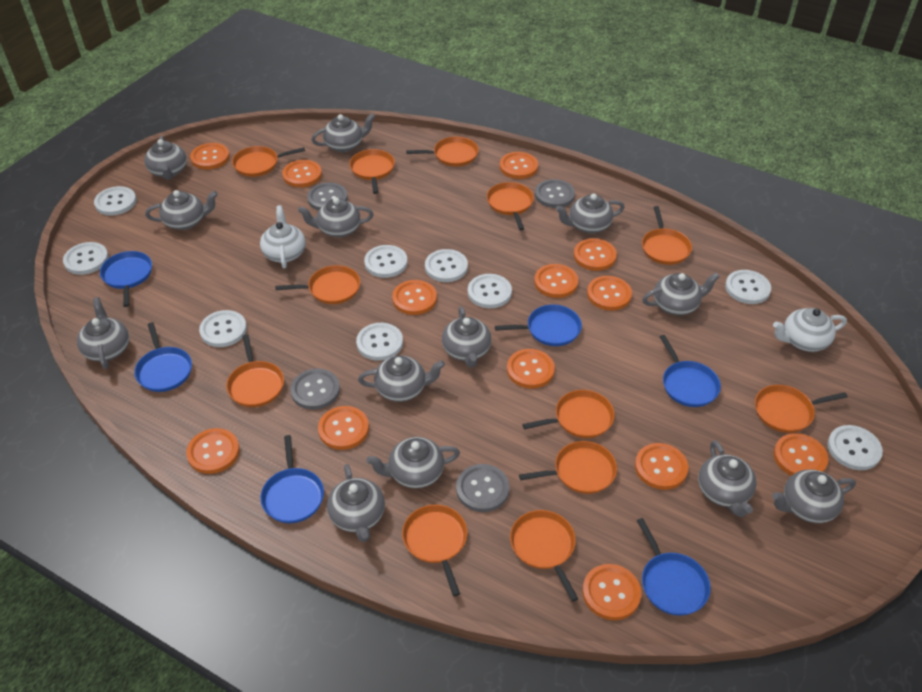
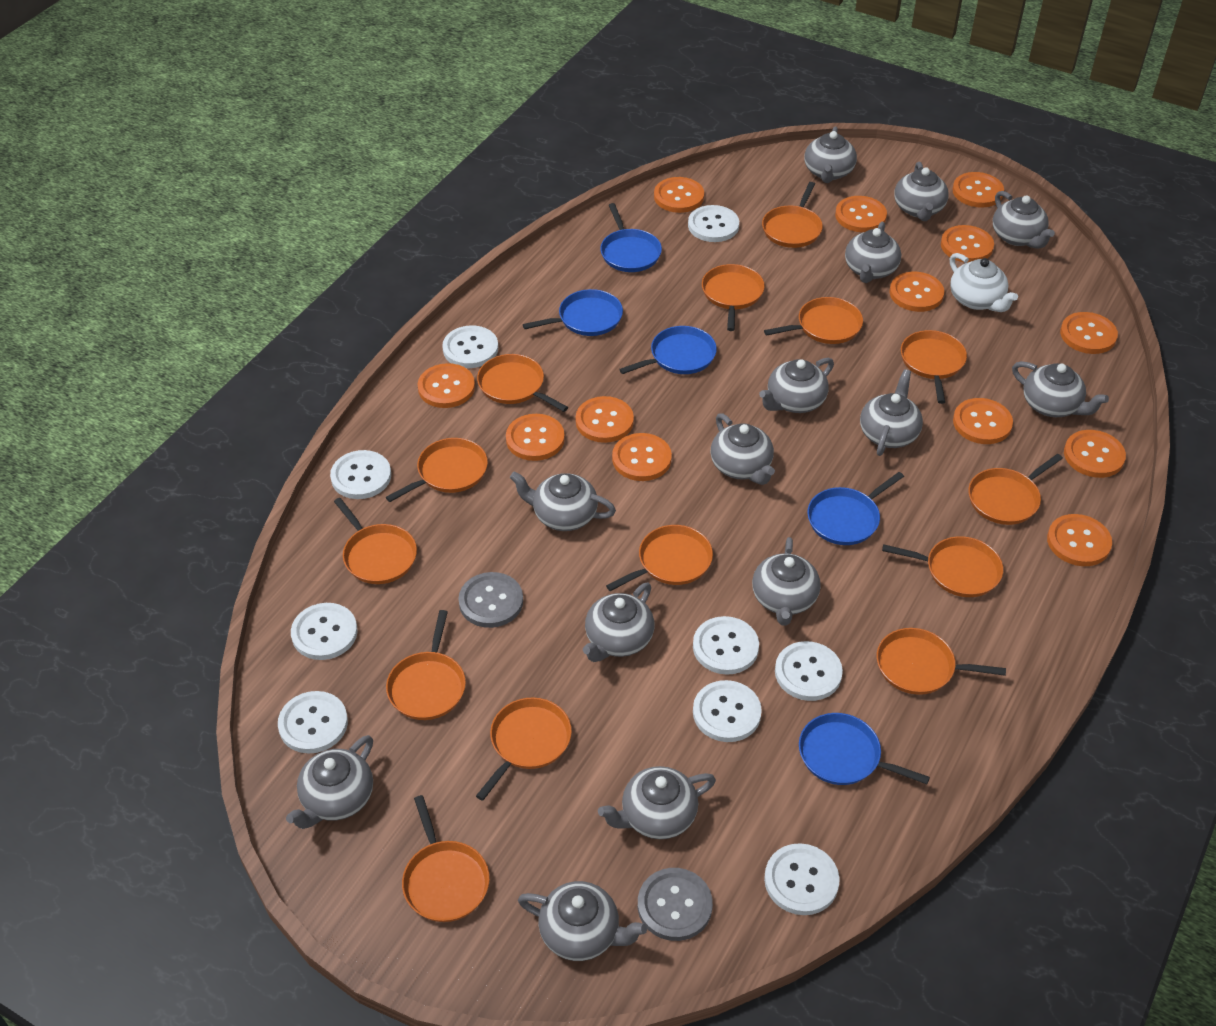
blue pan: 6 -> 5
grey button: 4 -> 2
grey teapot: 13 -> 14
orange pan: 12 -> 14
white teapot: 2 -> 1

